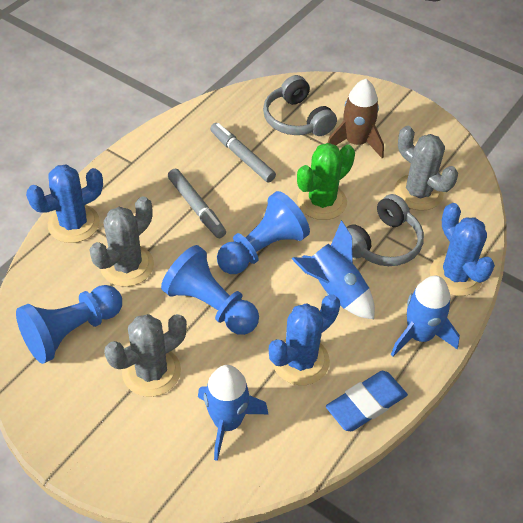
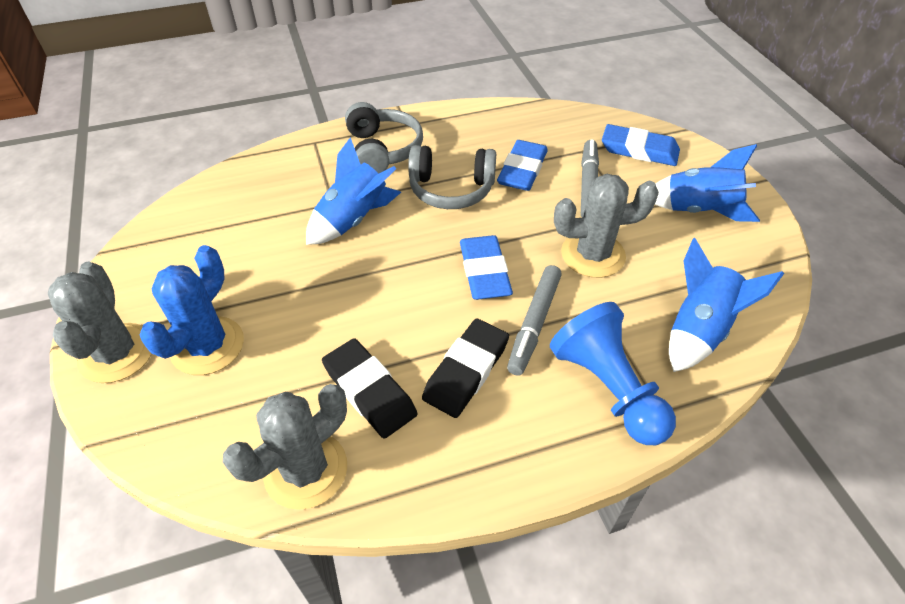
black eraser: 0 -> 2
blue cactus: 3 -> 1
blue eraser: 1 -> 3
blue pawn: 3 -> 1
brown rocket: 1 -> 0
green cactus: 1 -> 0

